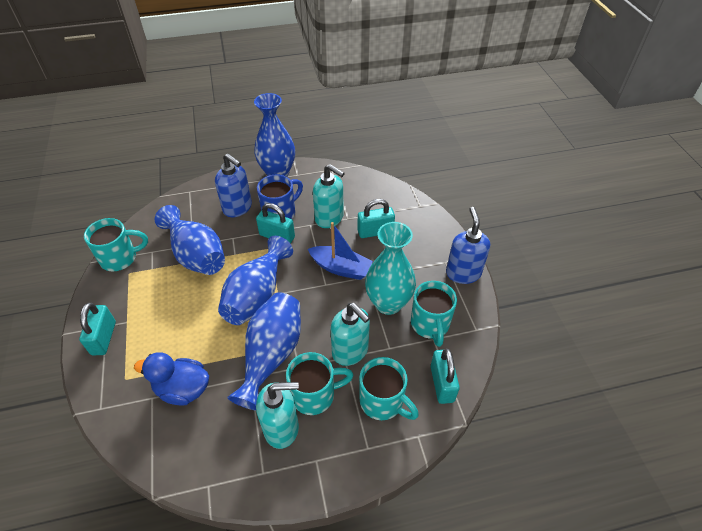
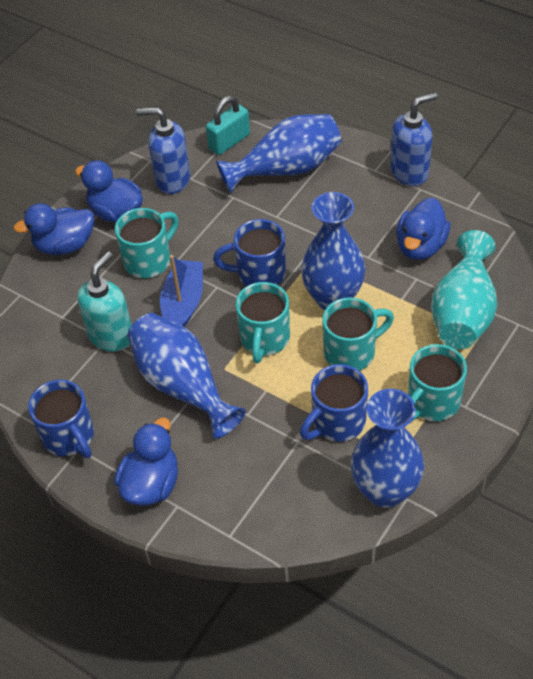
blue duck: 1 -> 4
blue mug: 1 -> 3
turquoise padlock: 4 -> 1
turquoise soap dispenser: 3 -> 1

